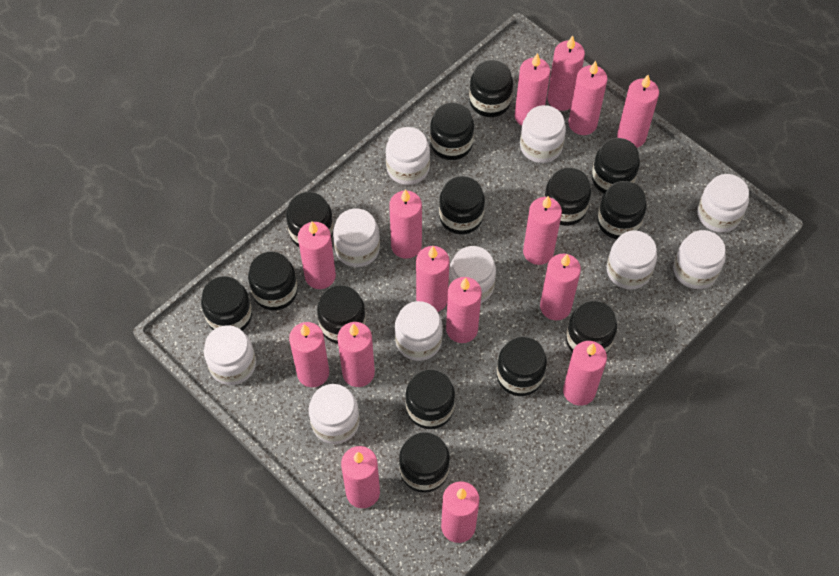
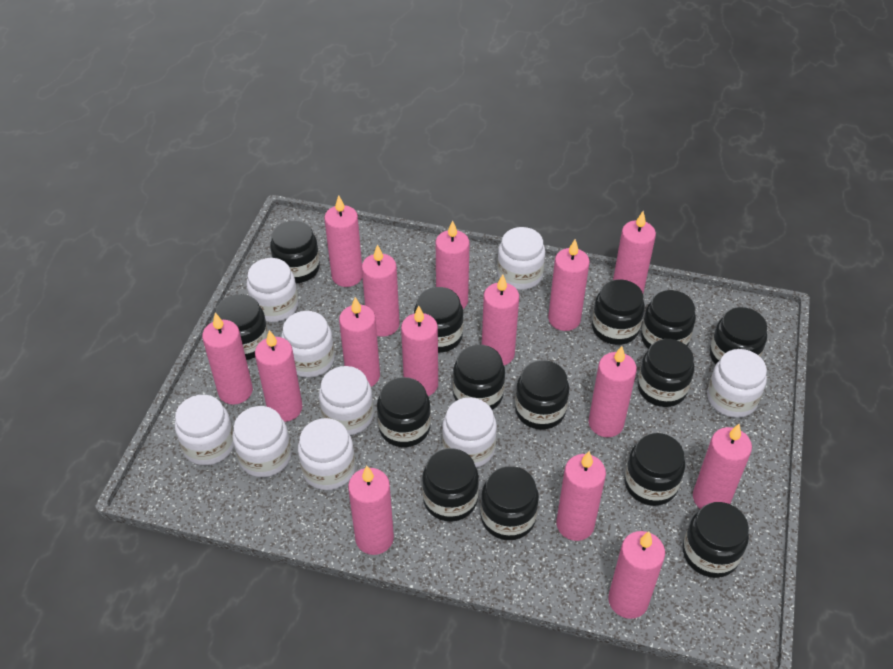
white jar: 10 -> 9

